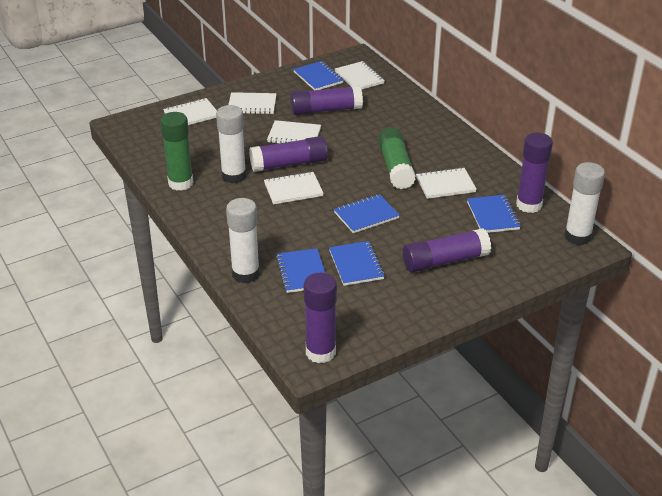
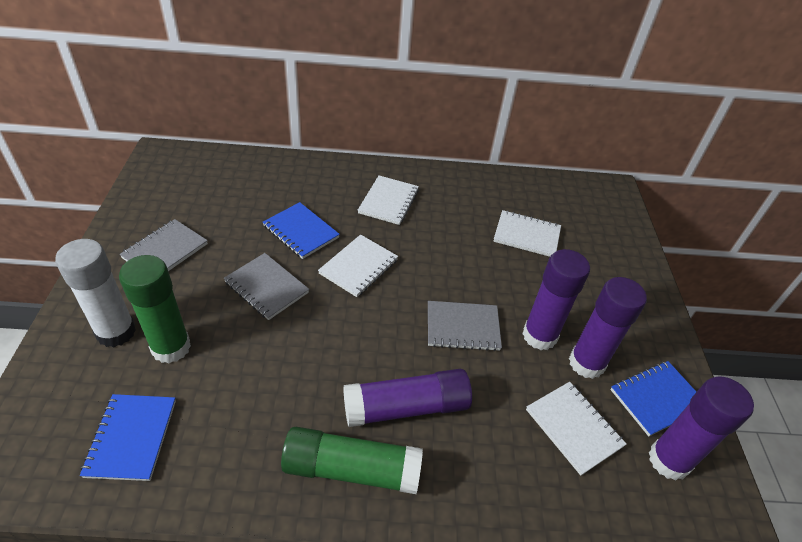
blue notebook: 5 -> 3
grey notebook: 0 -> 3
purple glue stick: 5 -> 4
white glue stick: 3 -> 1
white notebook: 6 -> 4

